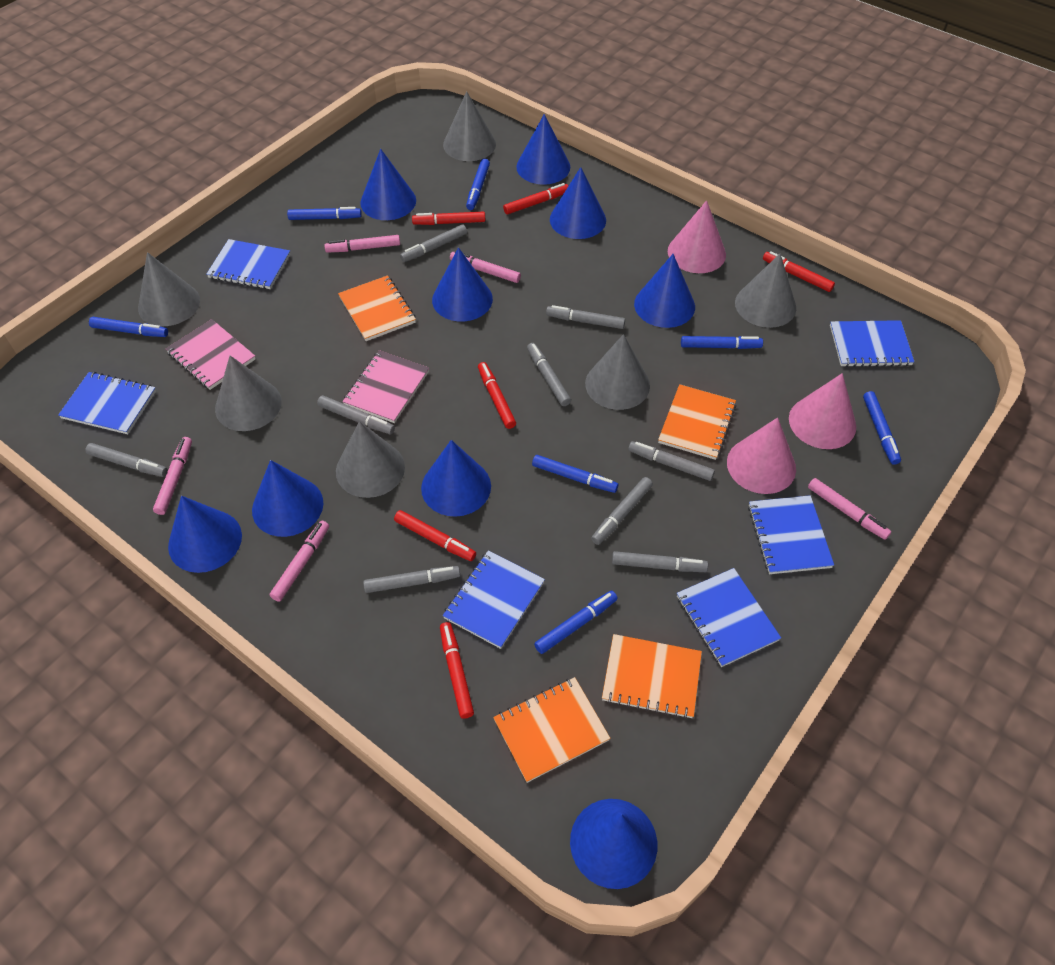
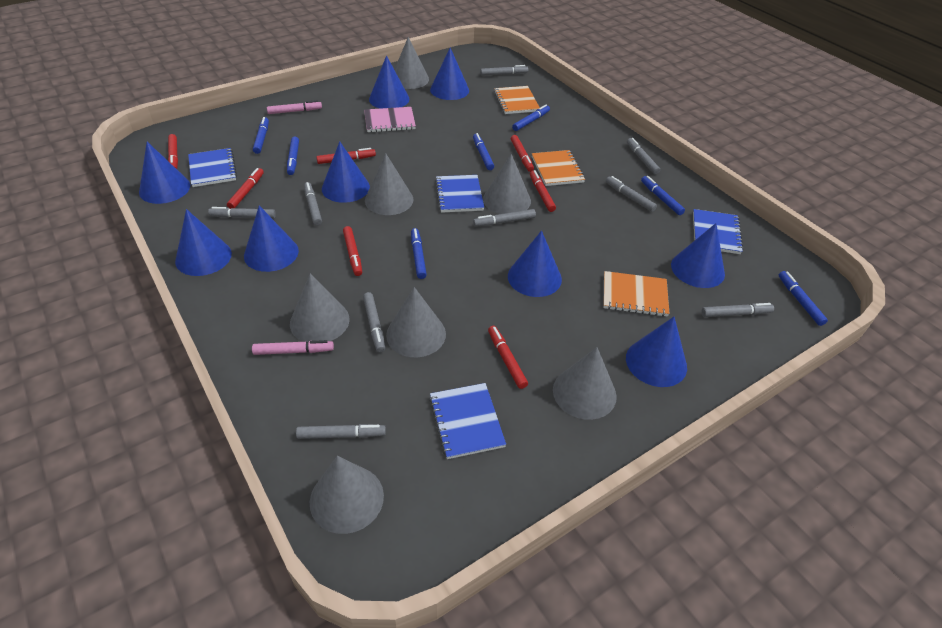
blue notebook: 6 -> 4
grey cone: 6 -> 7
orange notebook: 4 -> 3
pink cone: 3 -> 0
pink marker: 5 -> 2
pink notebook: 2 -> 1
red marker: 6 -> 7

